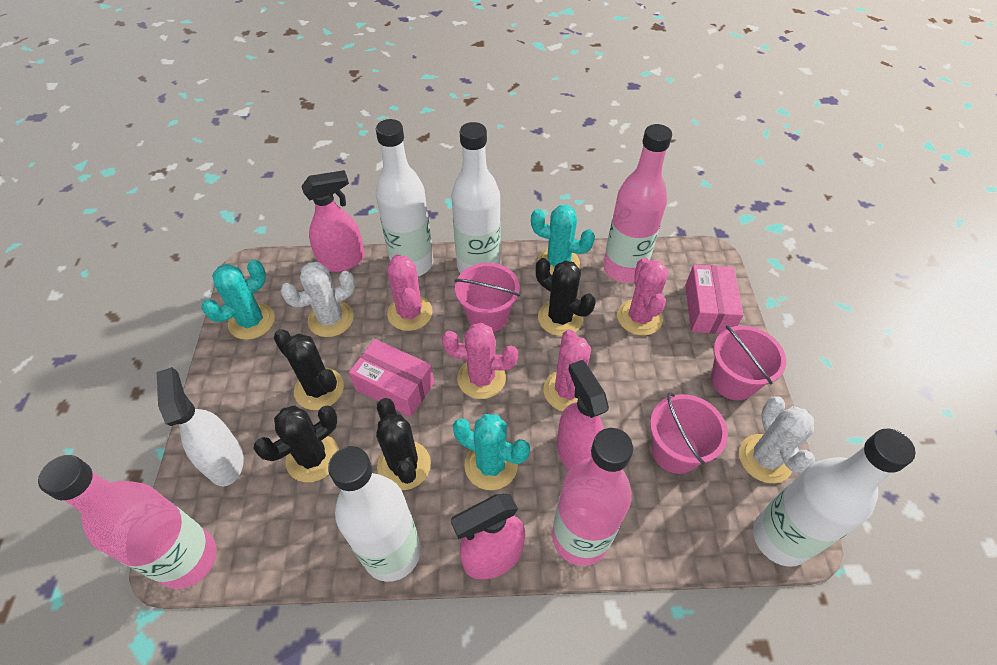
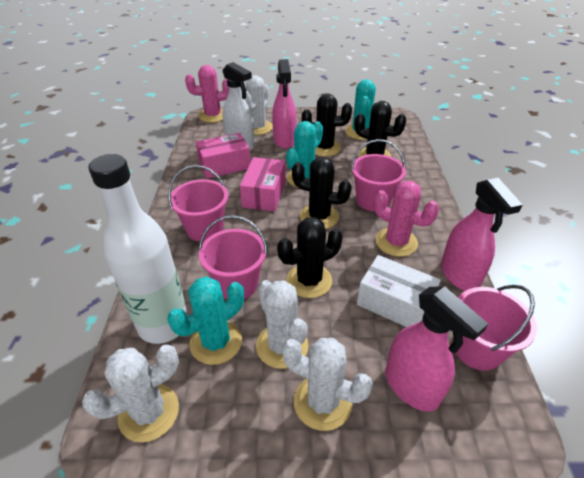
pink bottle: 3 -> 0
pink bucket: 3 -> 4
pink cactus: 4 -> 2
white bottle: 4 -> 1
white box: 0 -> 1
white cactus: 2 -> 4

